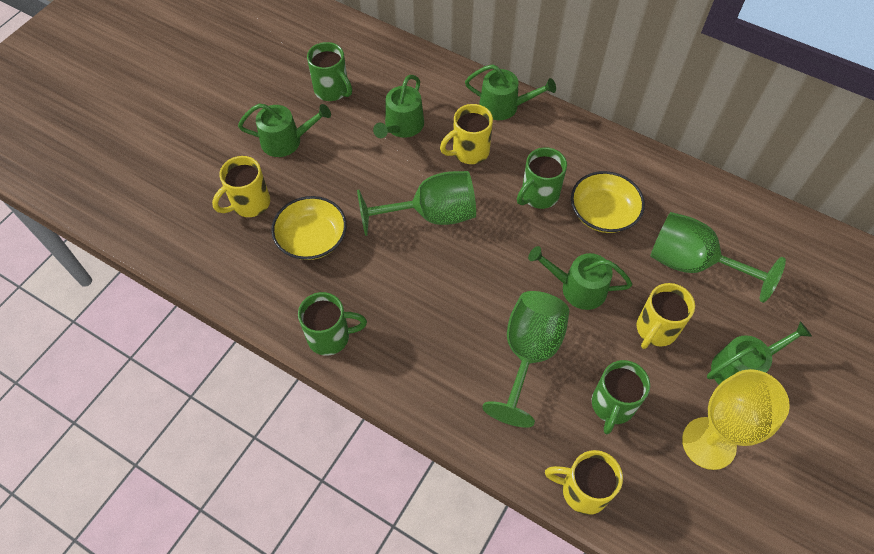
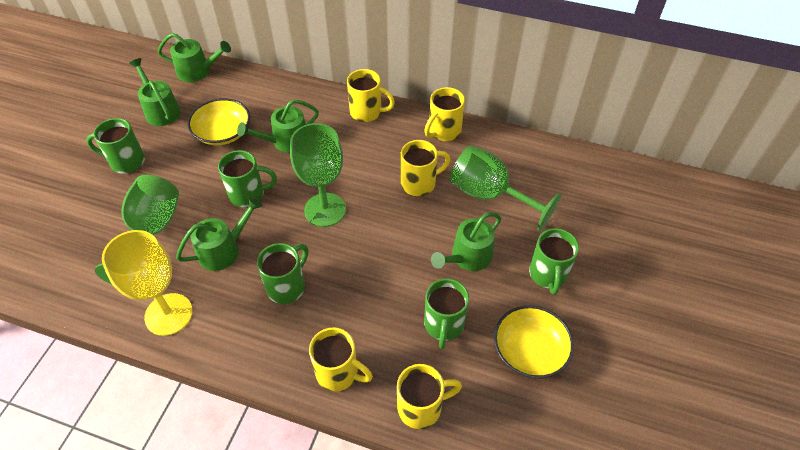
green mug: 4 -> 5
yellow mug: 4 -> 5

